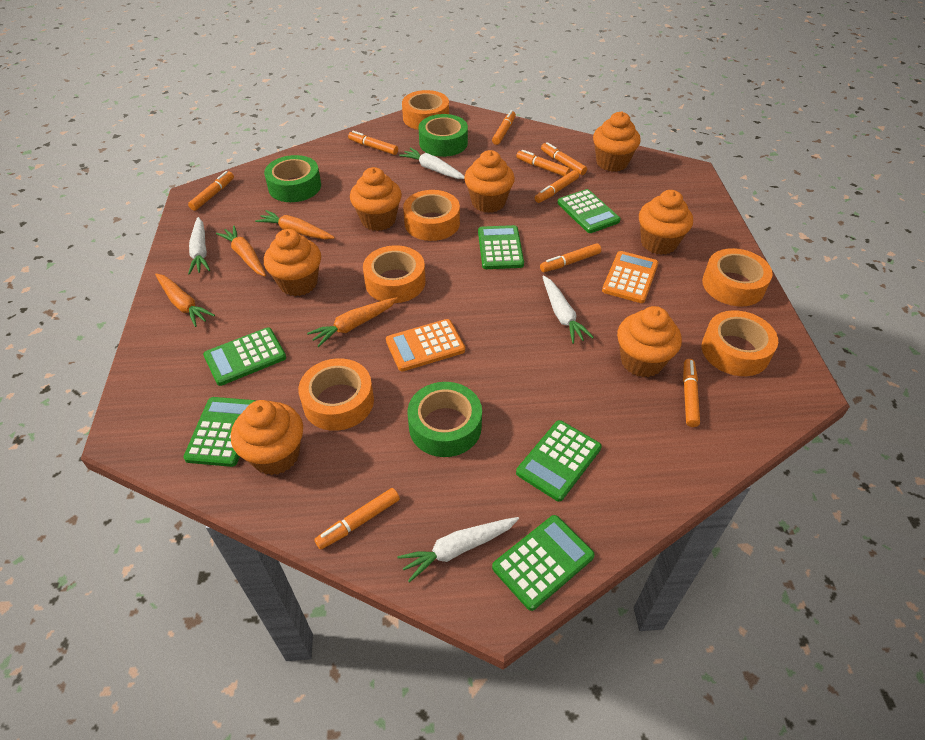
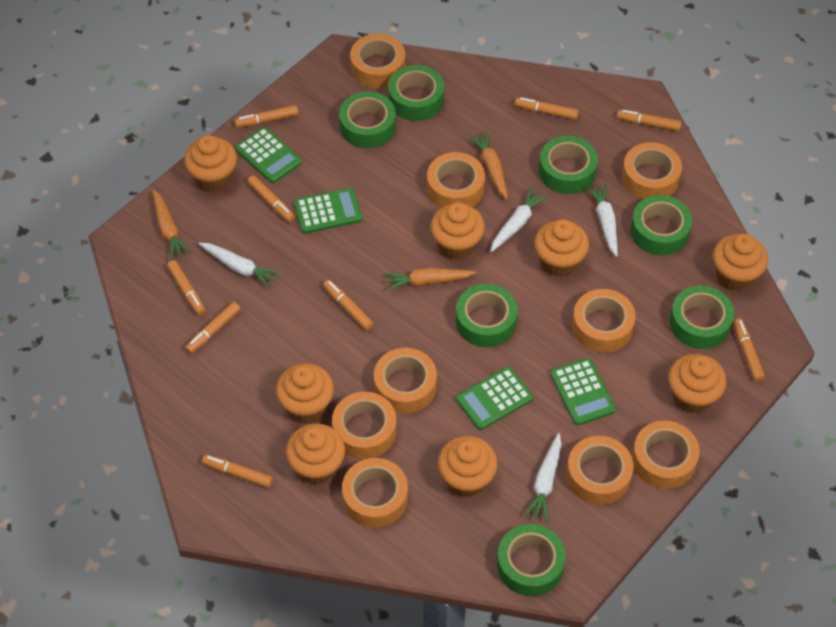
green calculator: 6 -> 4
green tape: 3 -> 7
orange calculator: 2 -> 0
orange carrot: 4 -> 3
orange cupcake: 7 -> 8
orange tape: 6 -> 9

